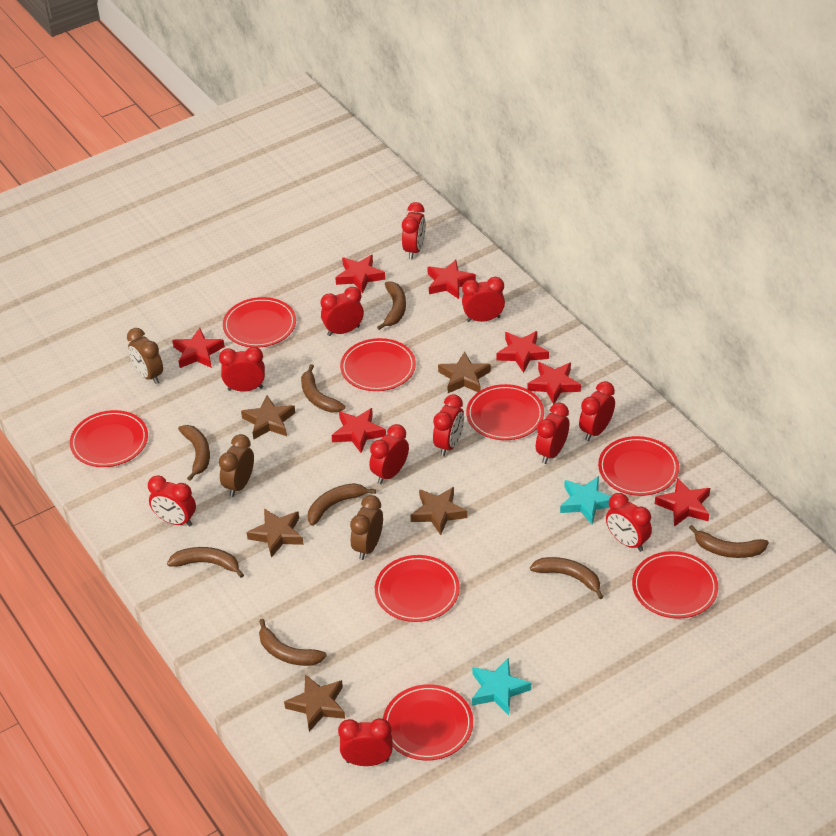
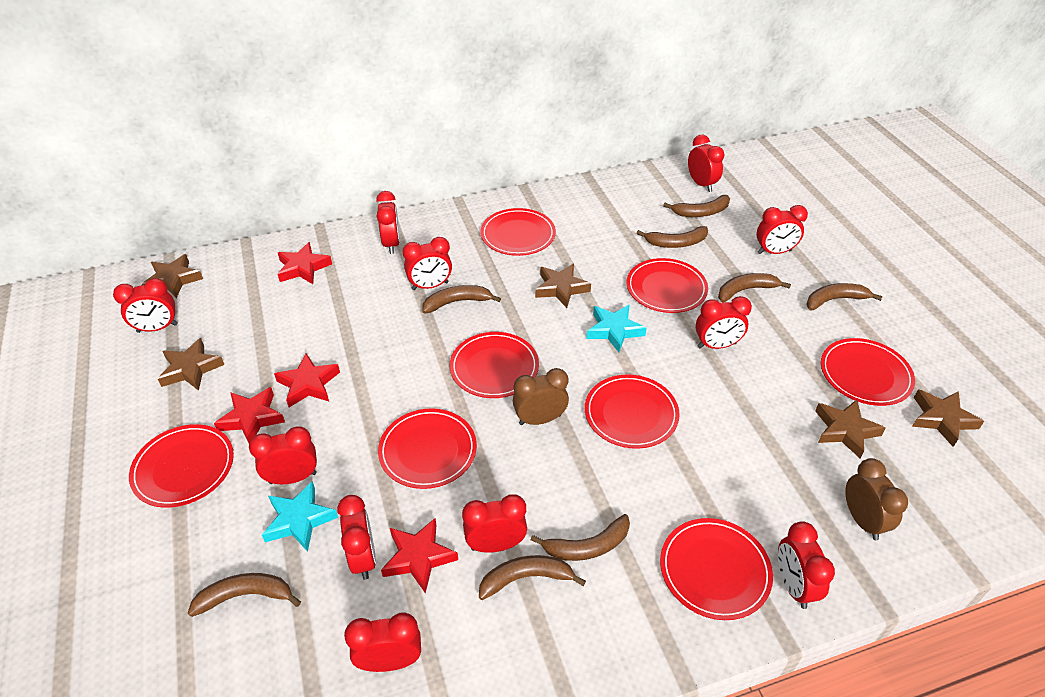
brown clock: 3 -> 2
red star: 7 -> 4

